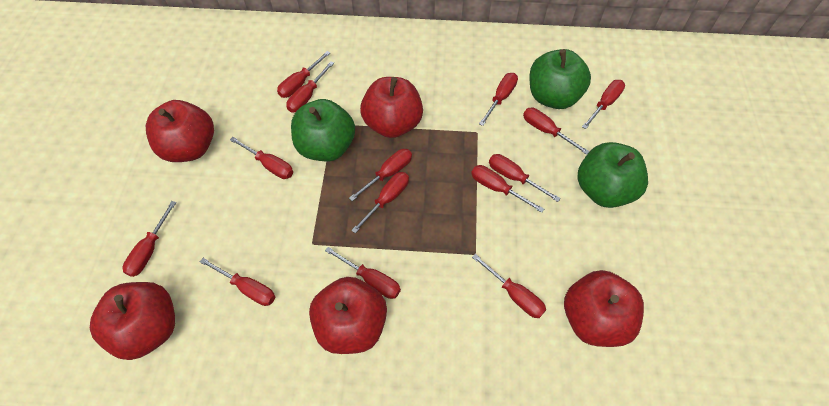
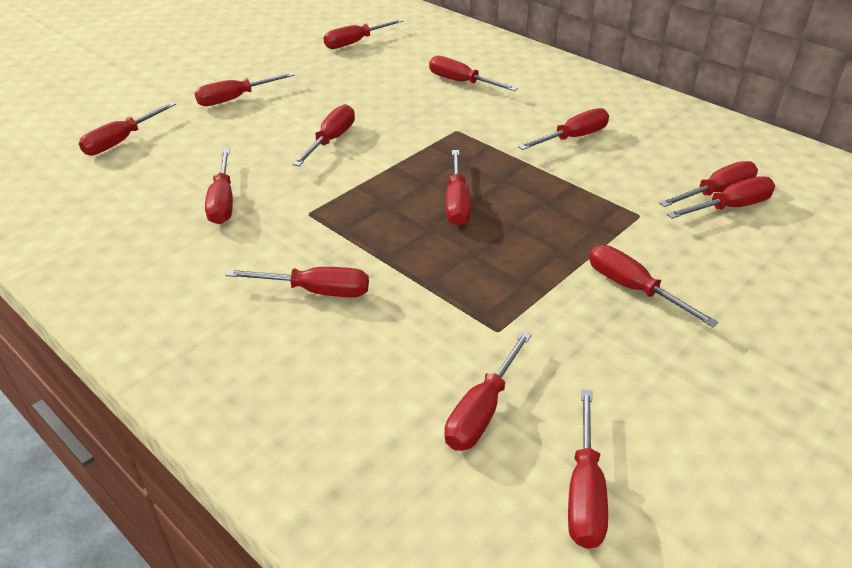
green apple: 3 -> 0
red apple: 5 -> 0

